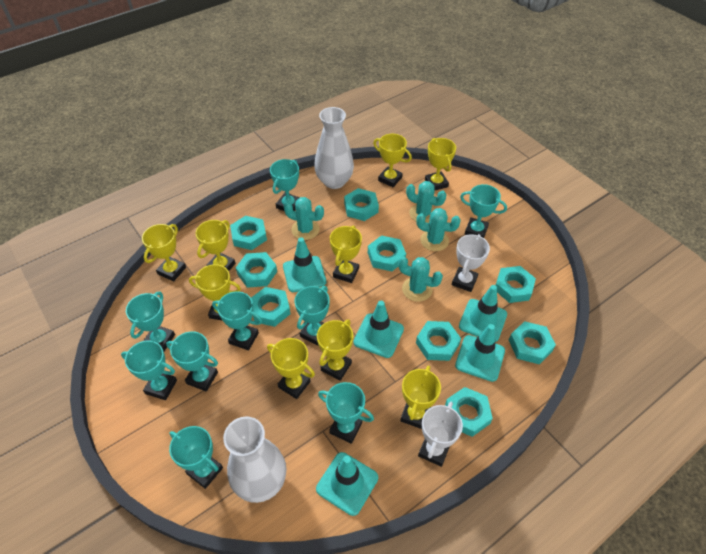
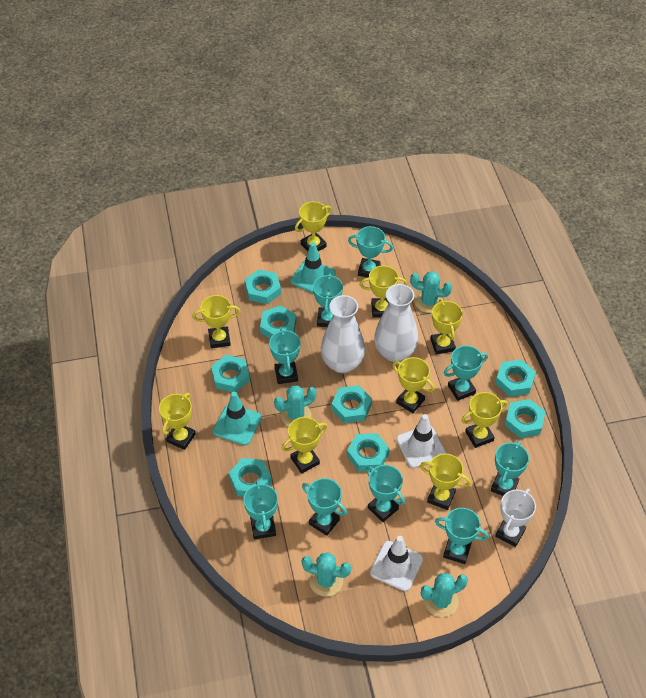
turquoise nut: 9 -> 8
turquoise traffic cone: 5 -> 2
white traffic cone: 0 -> 2
white trophy: 2 -> 1

